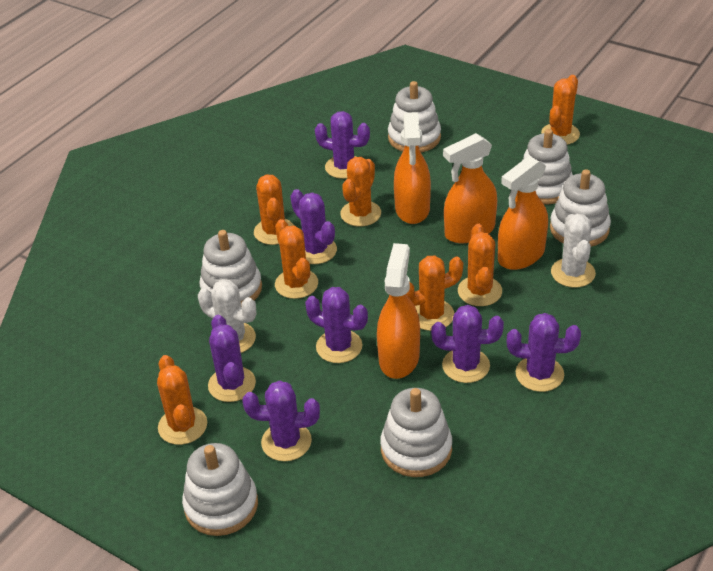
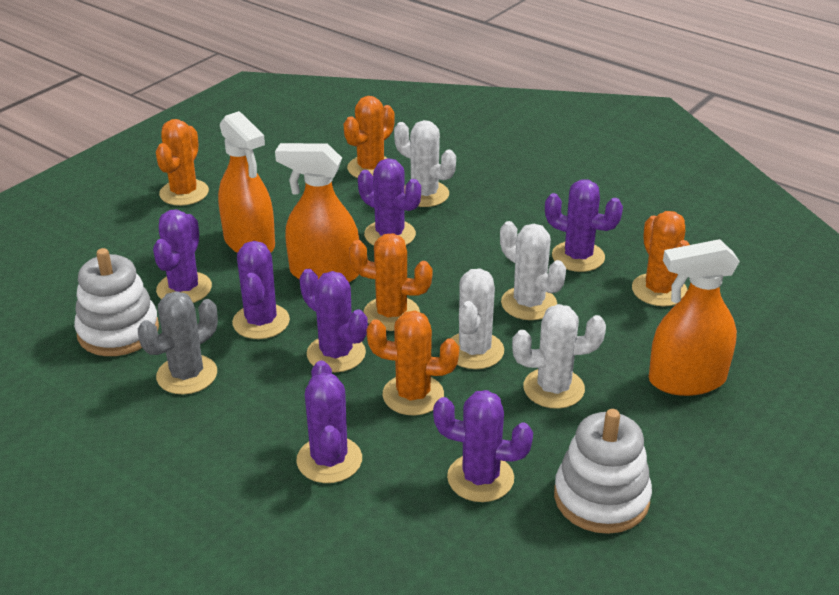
grey cactus: 0 -> 1
orange cactus: 7 -> 5
orange spray bottle: 4 -> 3
white cactus: 2 -> 4
white stacking toy: 6 -> 2

